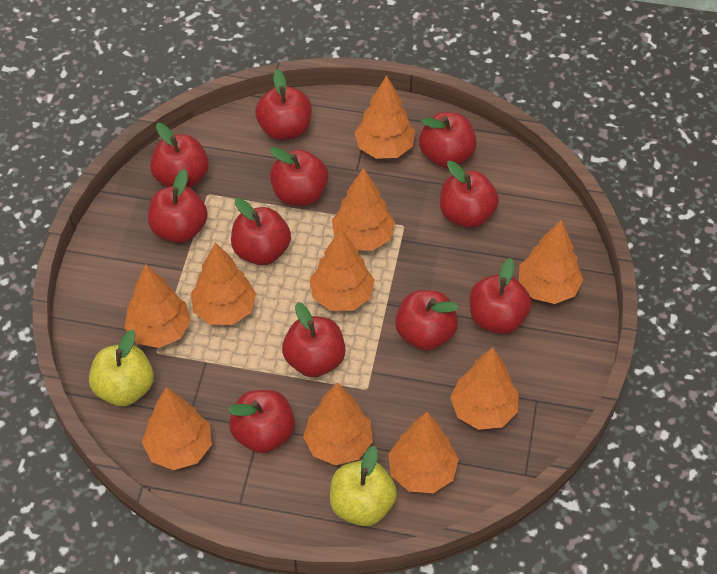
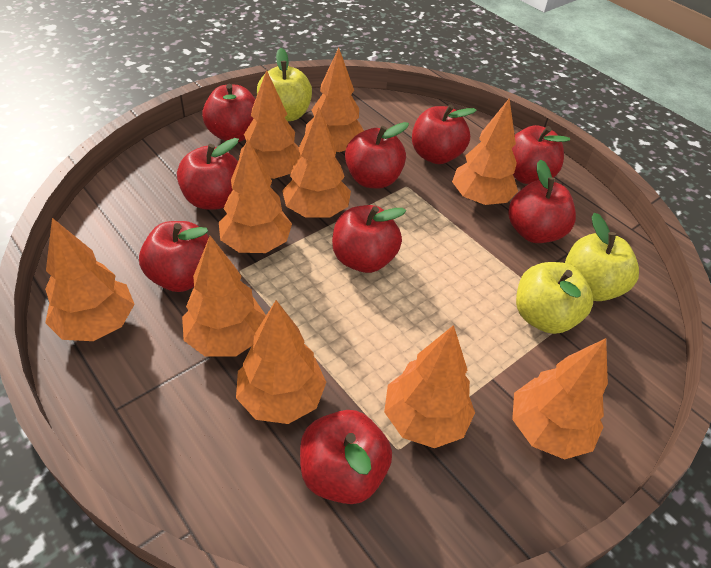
red apple: 11 -> 9
yellow apple: 2 -> 3

